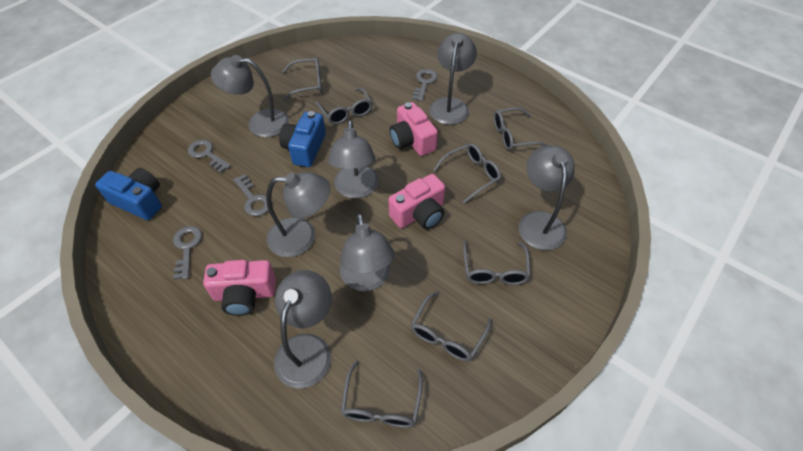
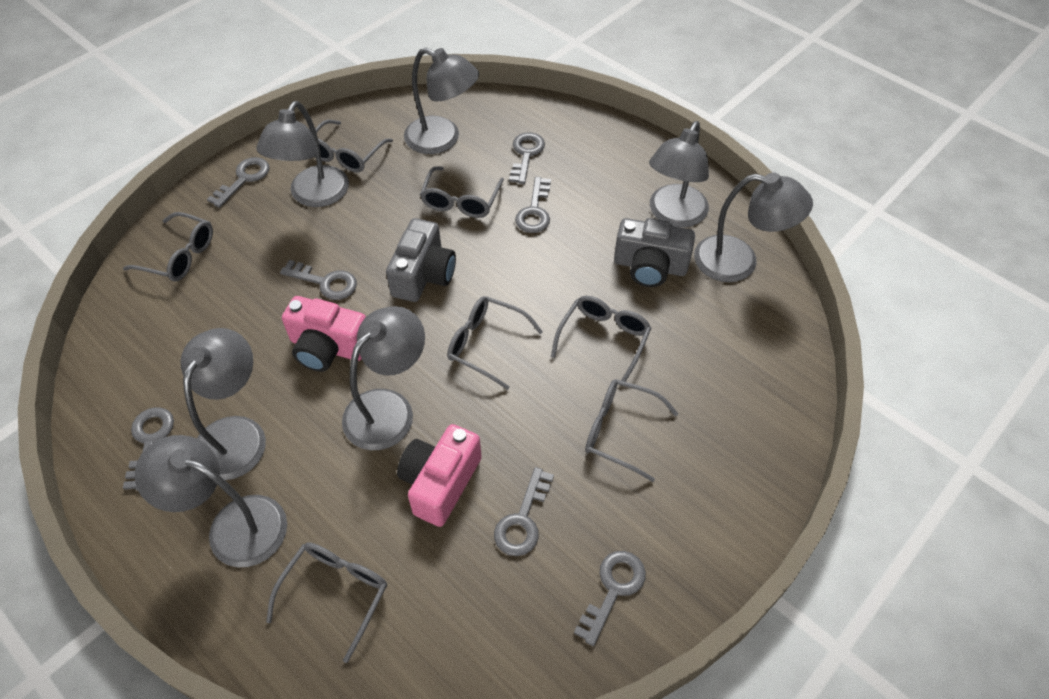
blue camera: 2 -> 0
grey camera: 0 -> 2
grey key: 4 -> 7
pink camera: 3 -> 2

